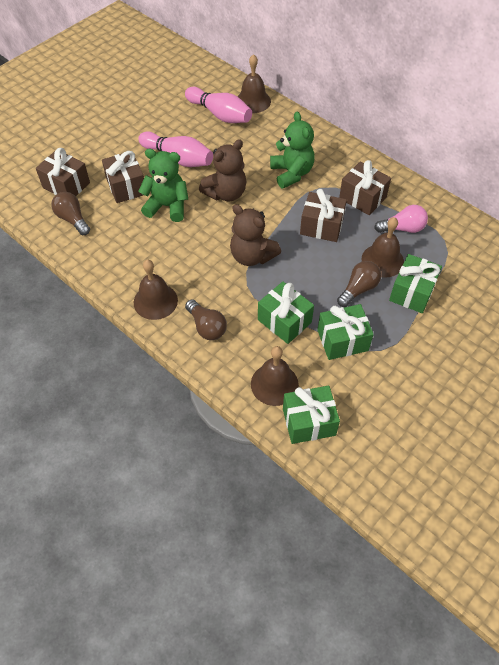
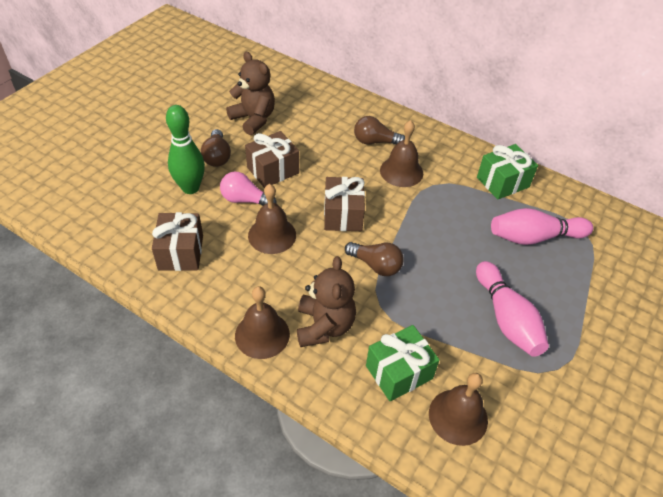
brown gift: 4 -> 3
green bowling pin: 0 -> 1
green gift: 4 -> 2
green teddy bear: 2 -> 0

